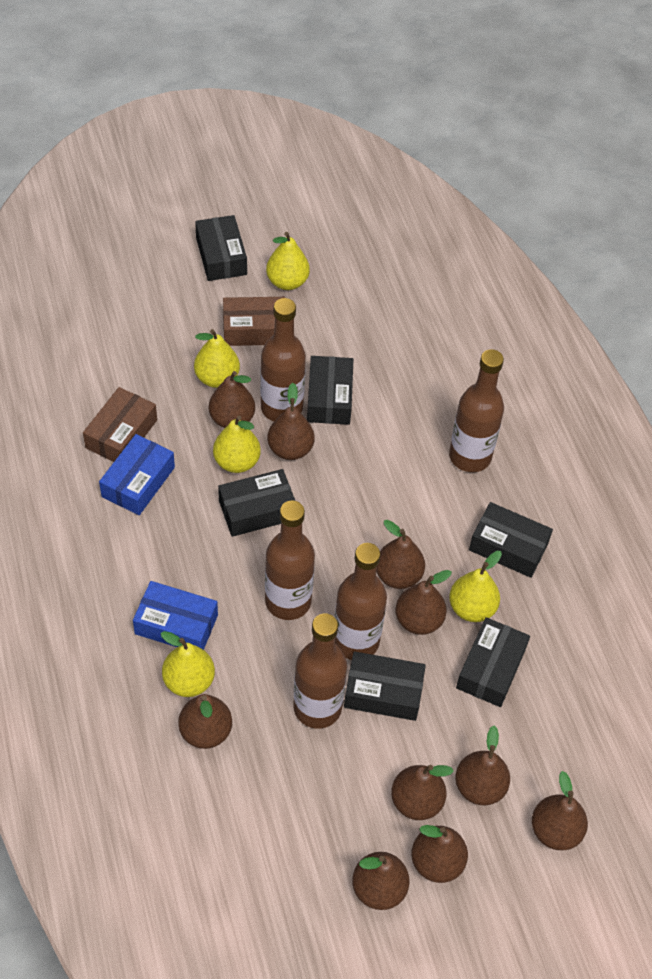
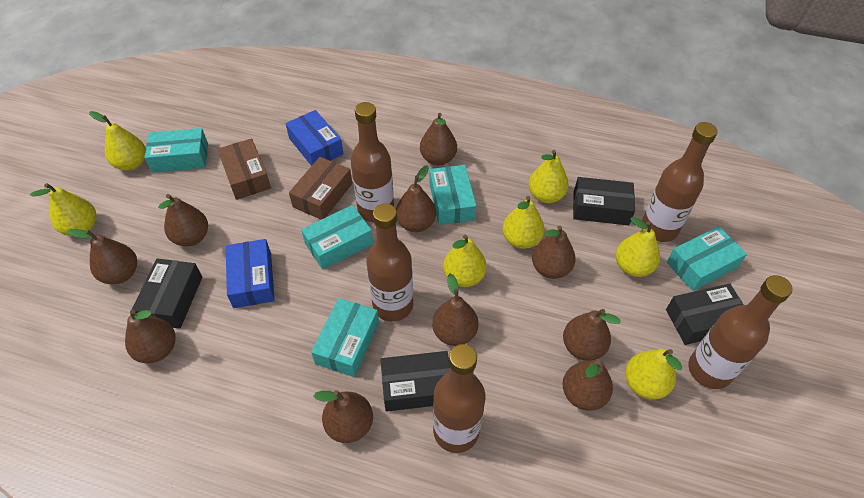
black box: 6 -> 4
turquoise box: 0 -> 5
yellow pear: 5 -> 7

